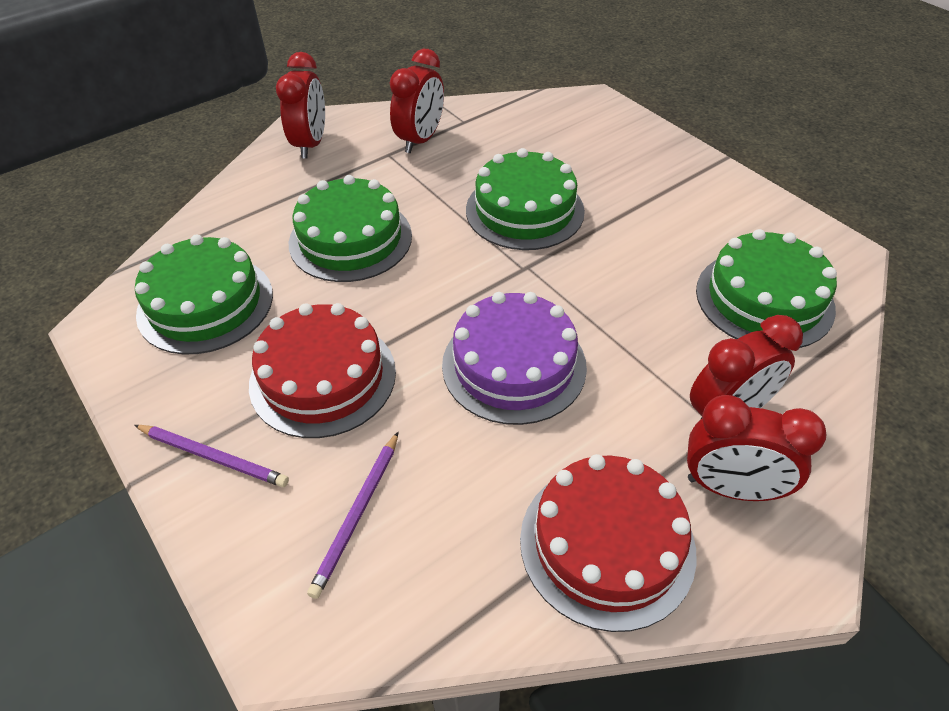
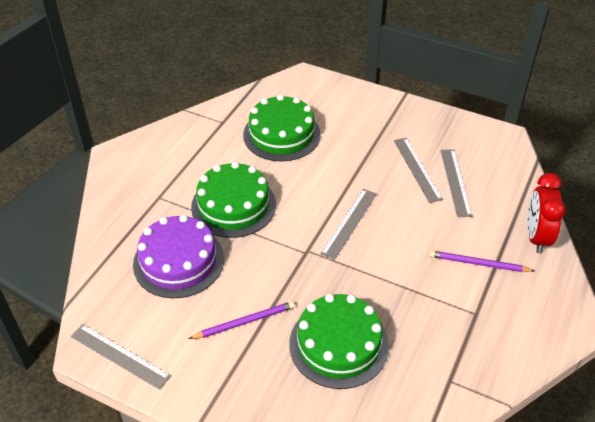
green cake: 4 -> 3
grey ruler: 0 -> 4
red cake: 2 -> 0
red clock: 4 -> 1

